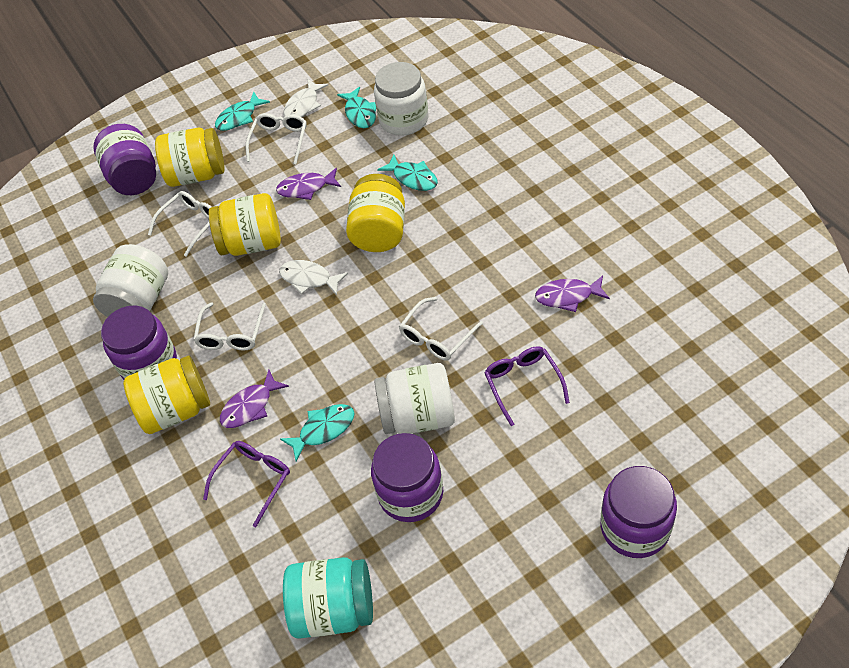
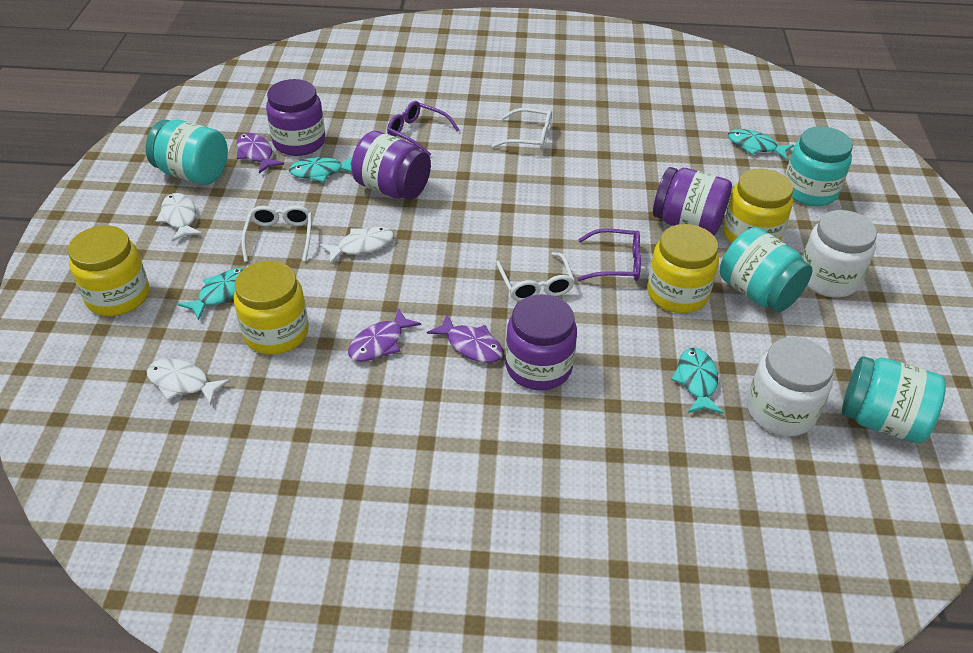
turquoise jar: 1 -> 4
white fish: 2 -> 3
white glasses: 4 -> 3
white jar: 3 -> 2

